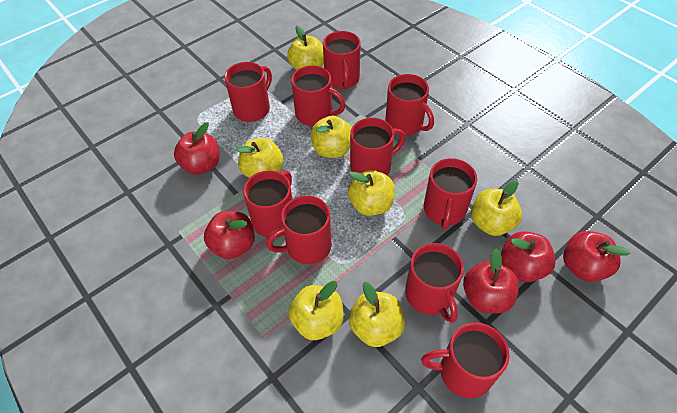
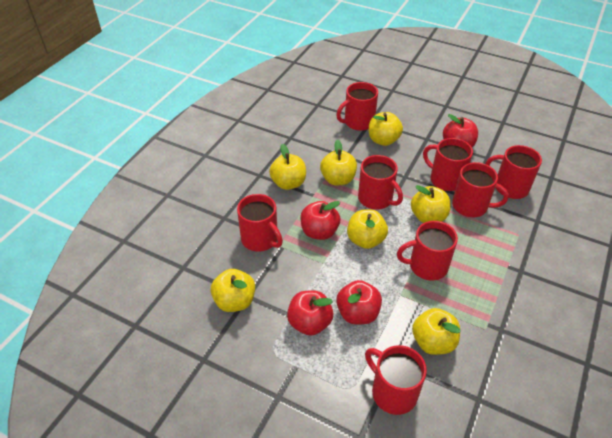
red apple: 5 -> 4
red mug: 10 -> 8

